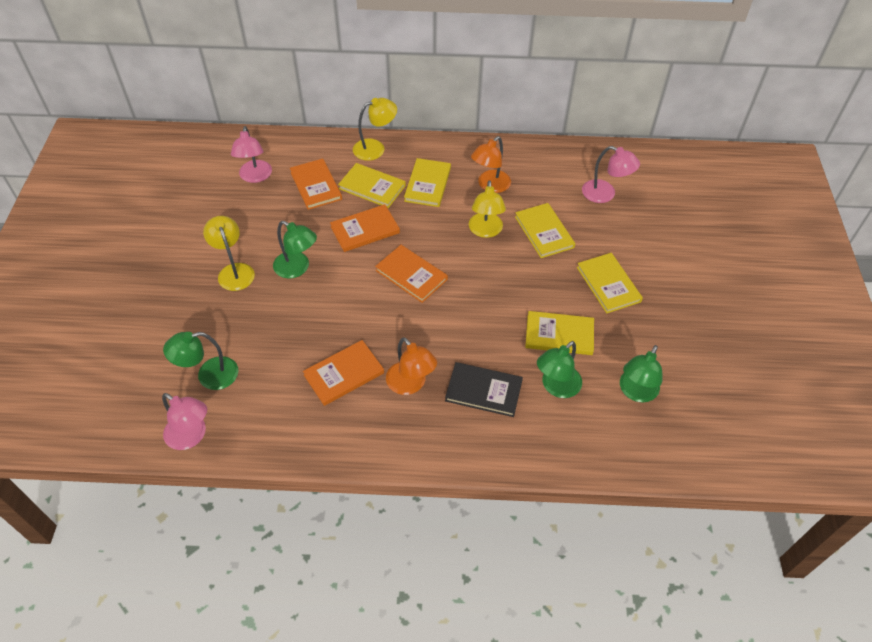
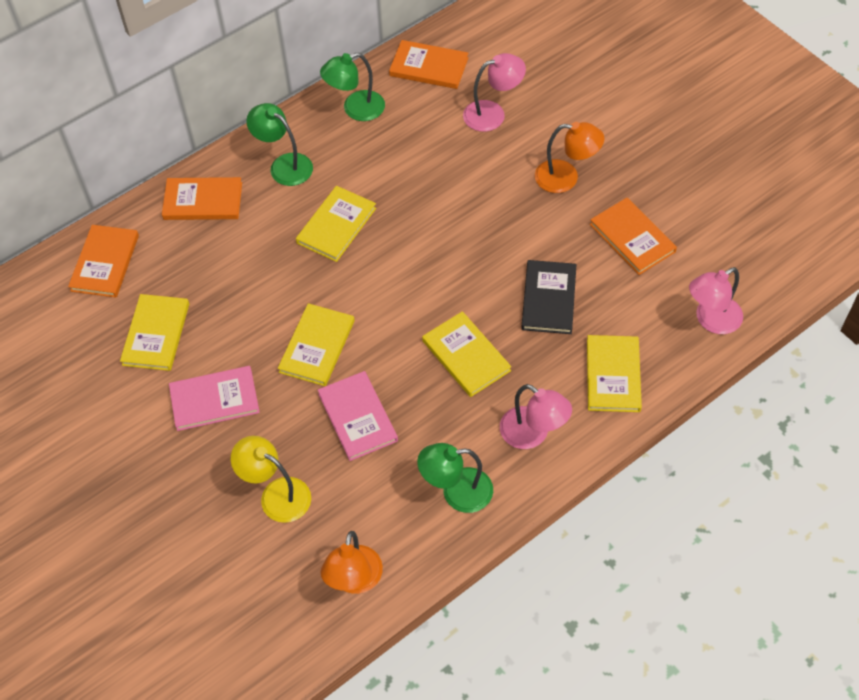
green lamp: 4 -> 3
pink book: 0 -> 2
yellow lamp: 3 -> 1

